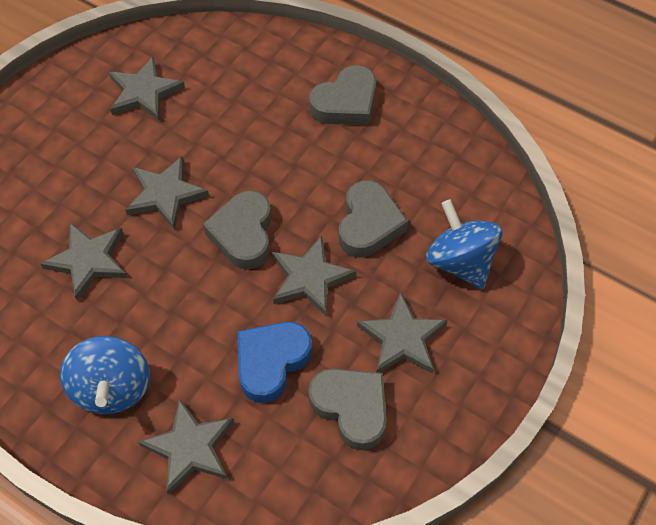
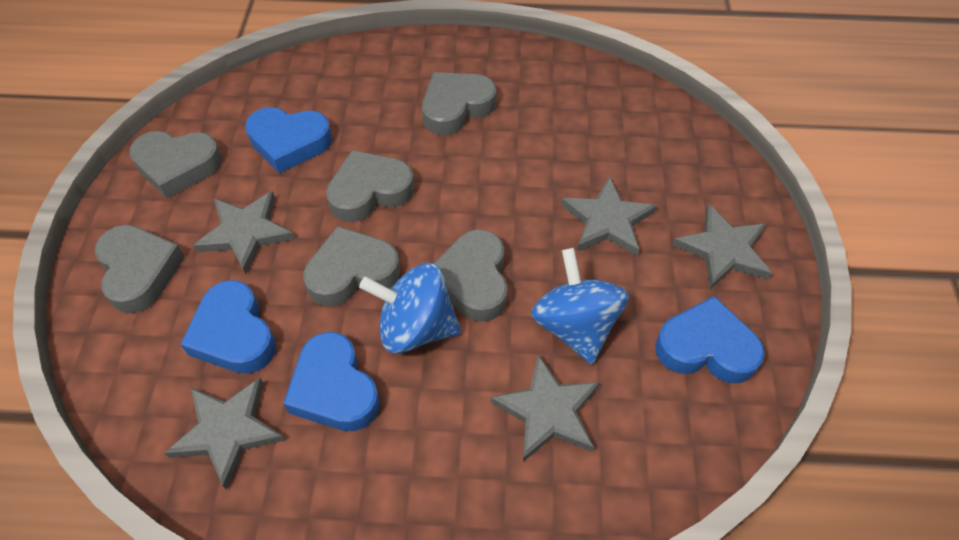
blue heart: 1 -> 4
grey heart: 4 -> 6
grey star: 6 -> 5

